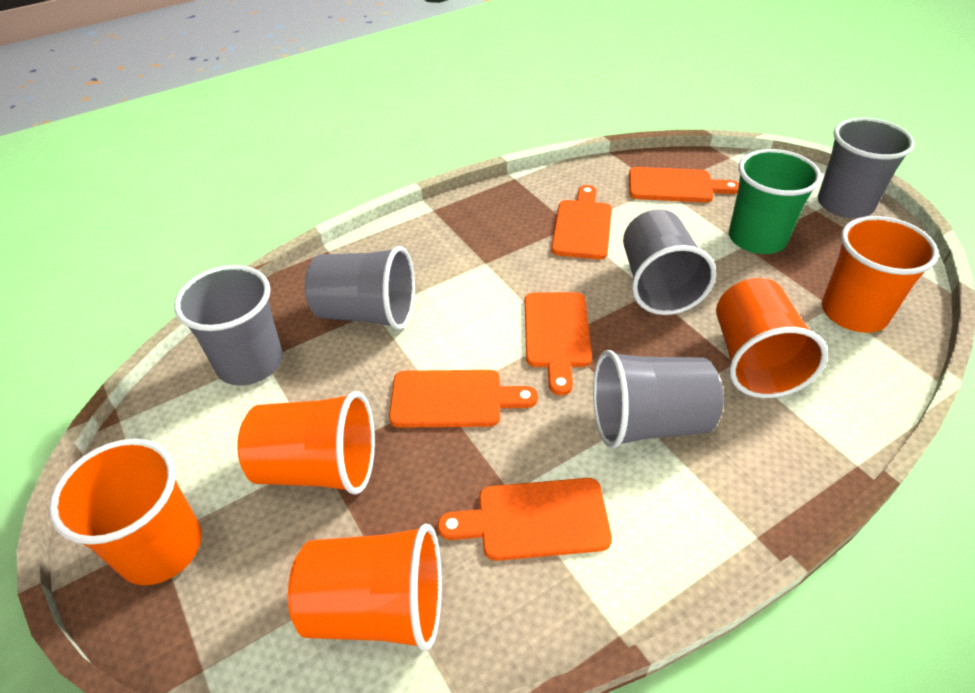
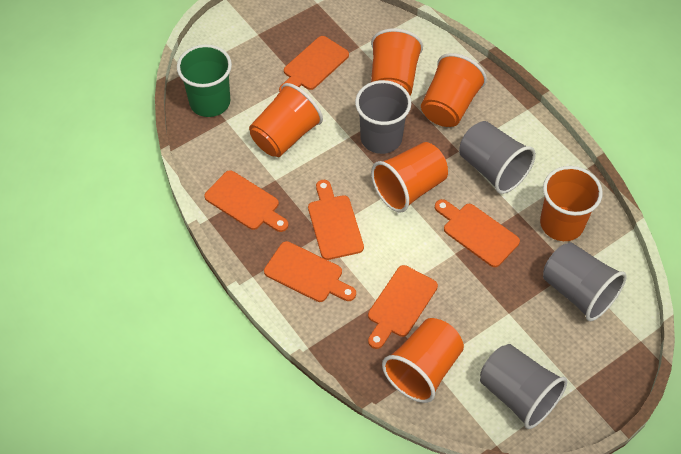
grey cup: 5 -> 4
orange cup: 5 -> 6
orange cutting board: 5 -> 6

